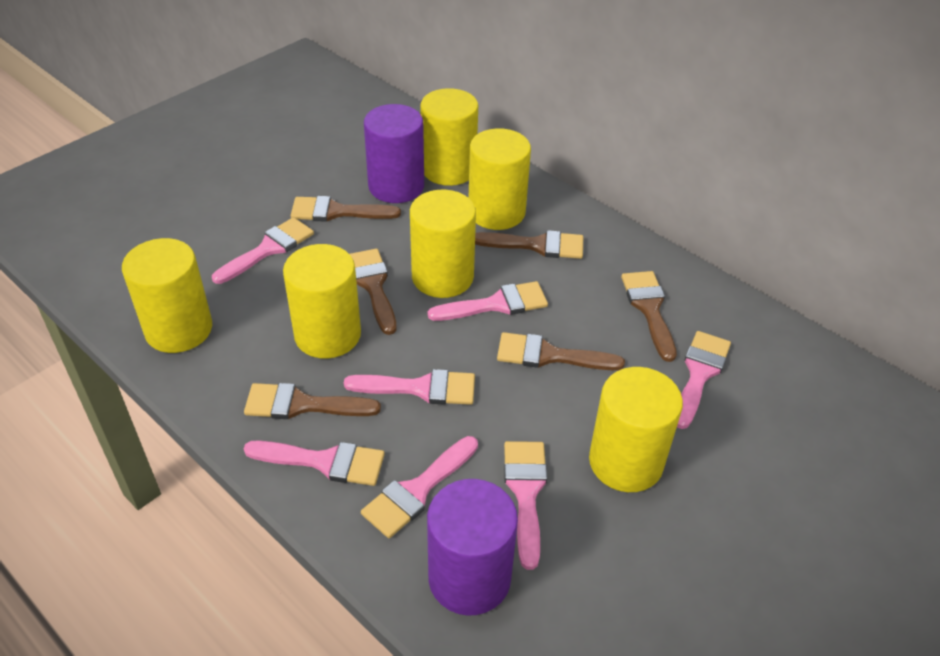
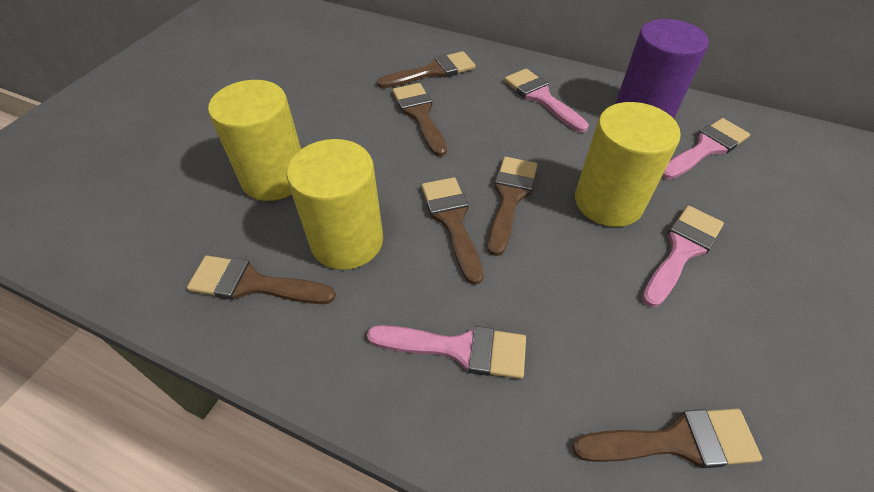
pink brush: 7 -> 4
purple cylinder: 2 -> 1
yellow cylinder: 6 -> 3

